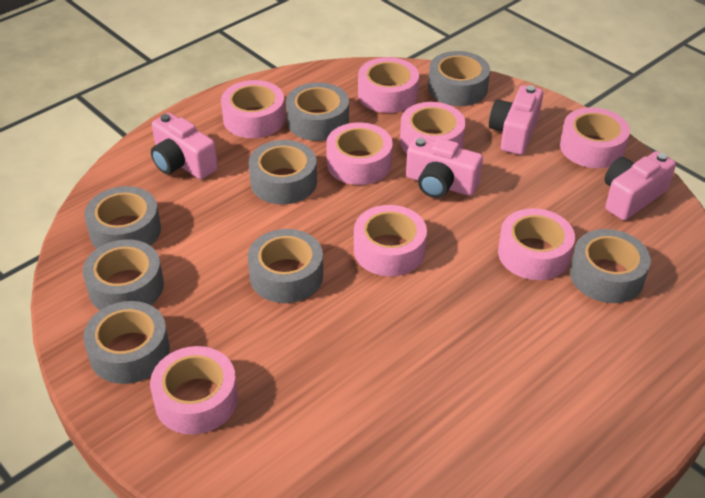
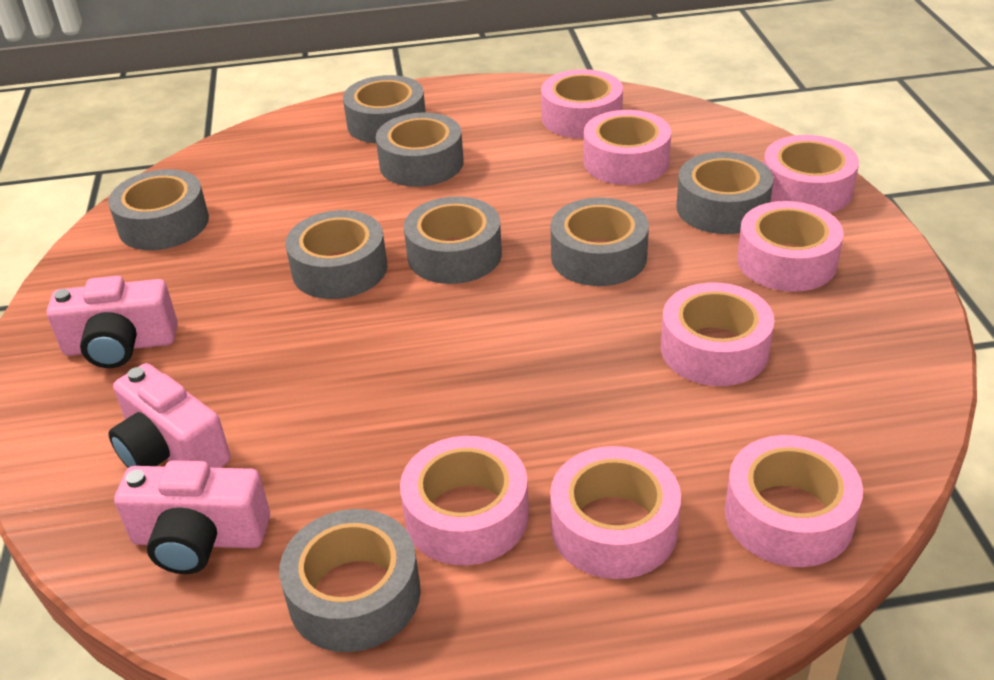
pink camera: 4 -> 3

